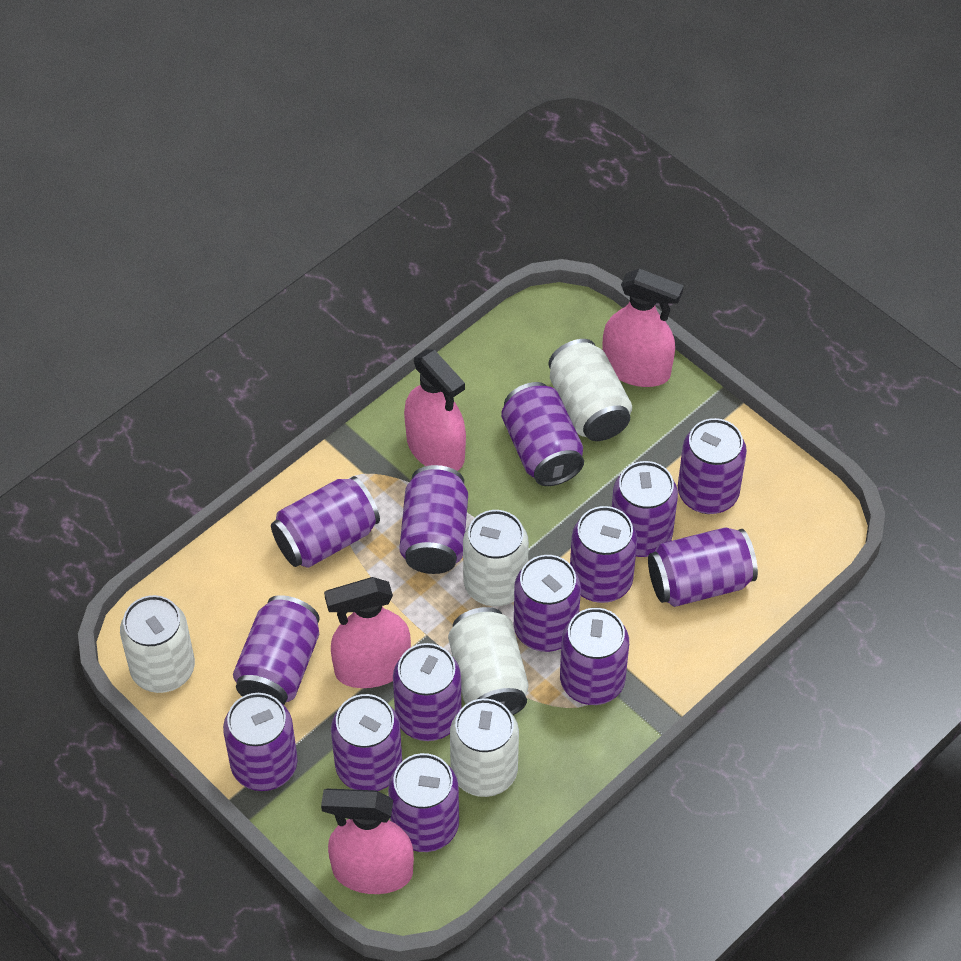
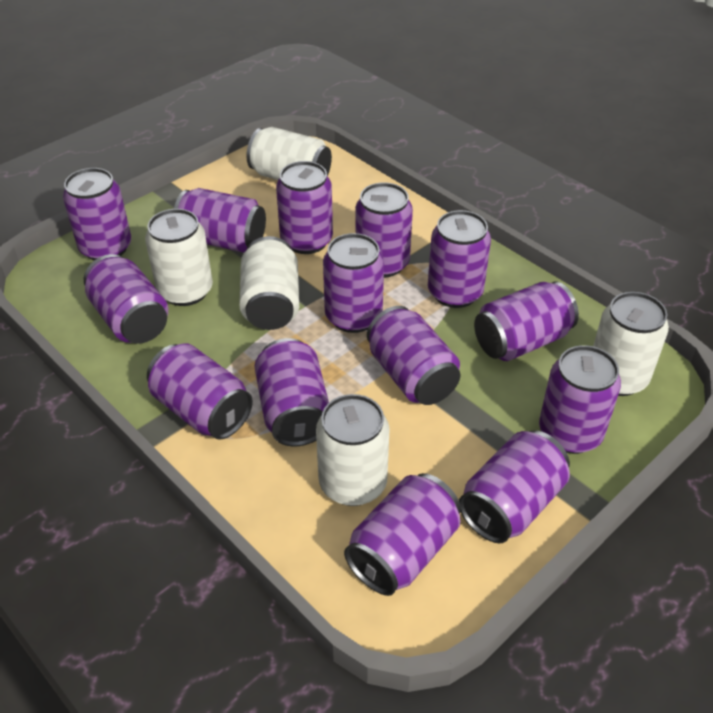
pink spray bottle: 4 -> 0

